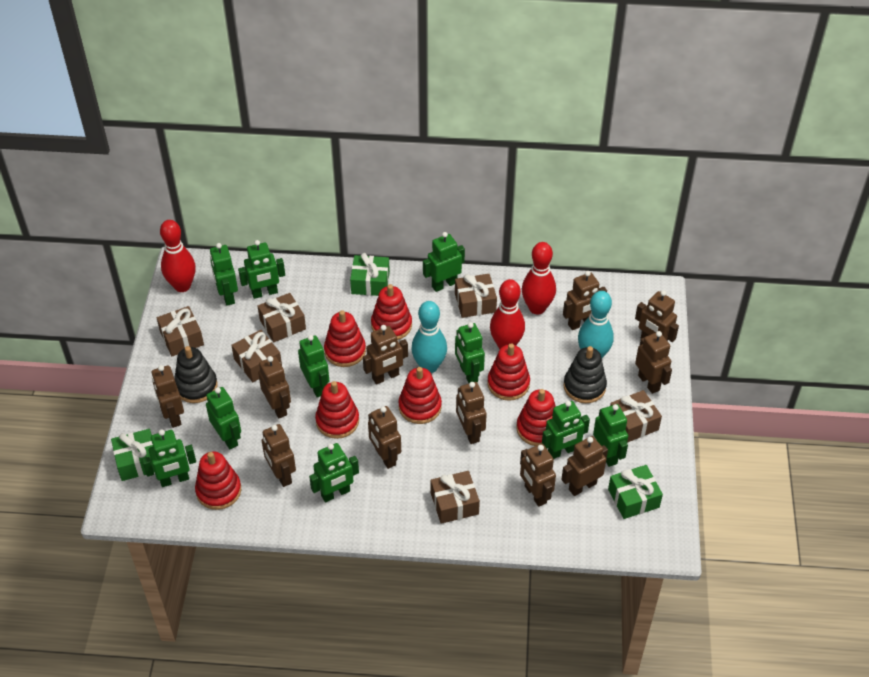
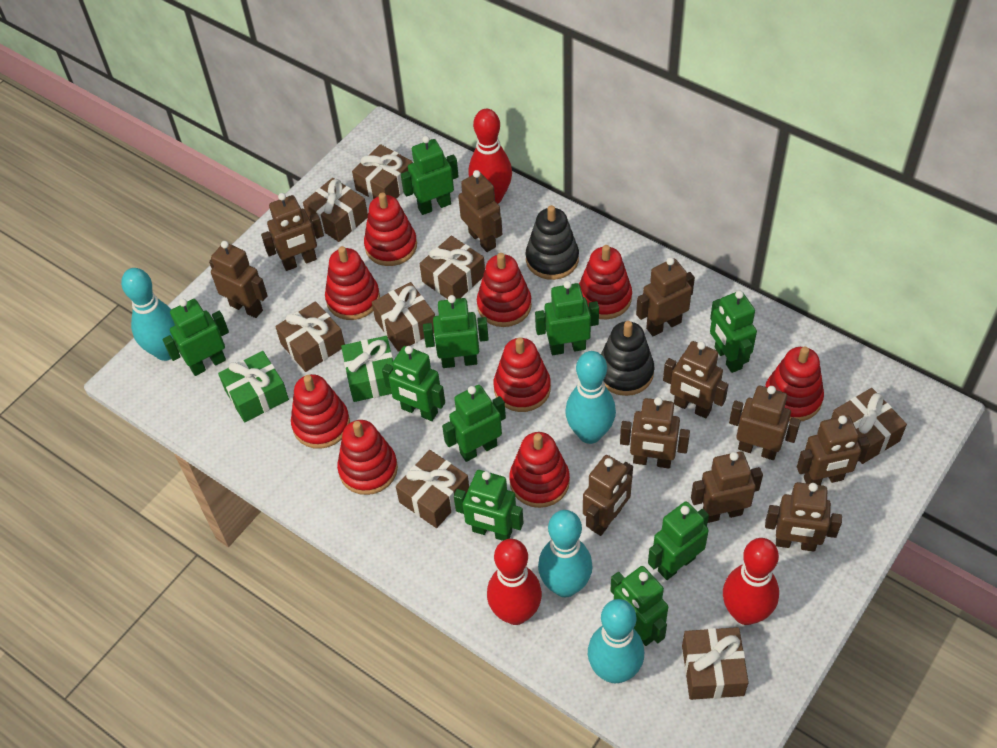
brown gift: 6 -> 8
green gift: 3 -> 2
red stacking toy: 7 -> 9
turquoise bowling pin: 2 -> 4

